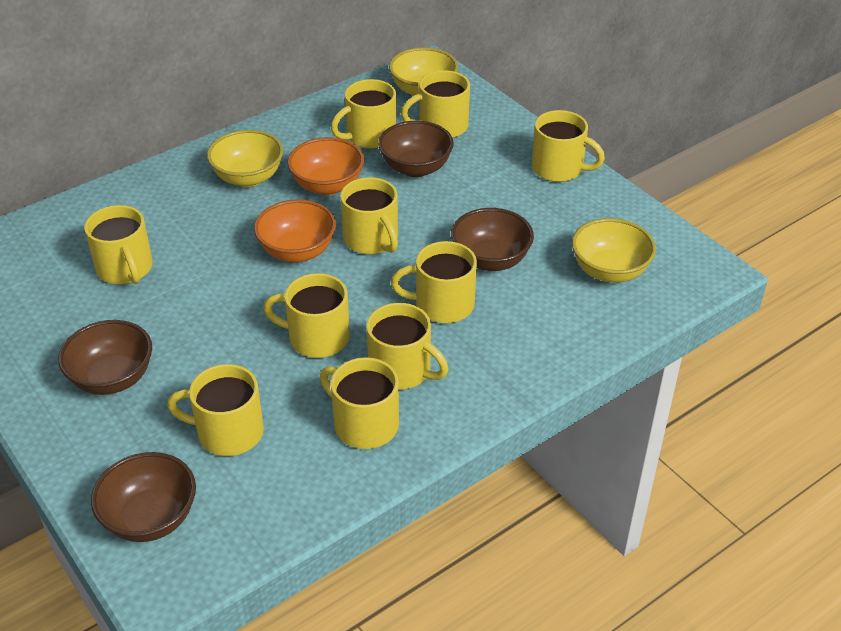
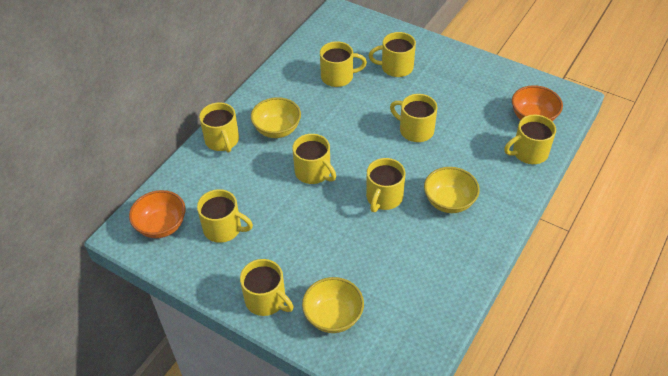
brown bowl: 4 -> 0
yellow mug: 10 -> 9

